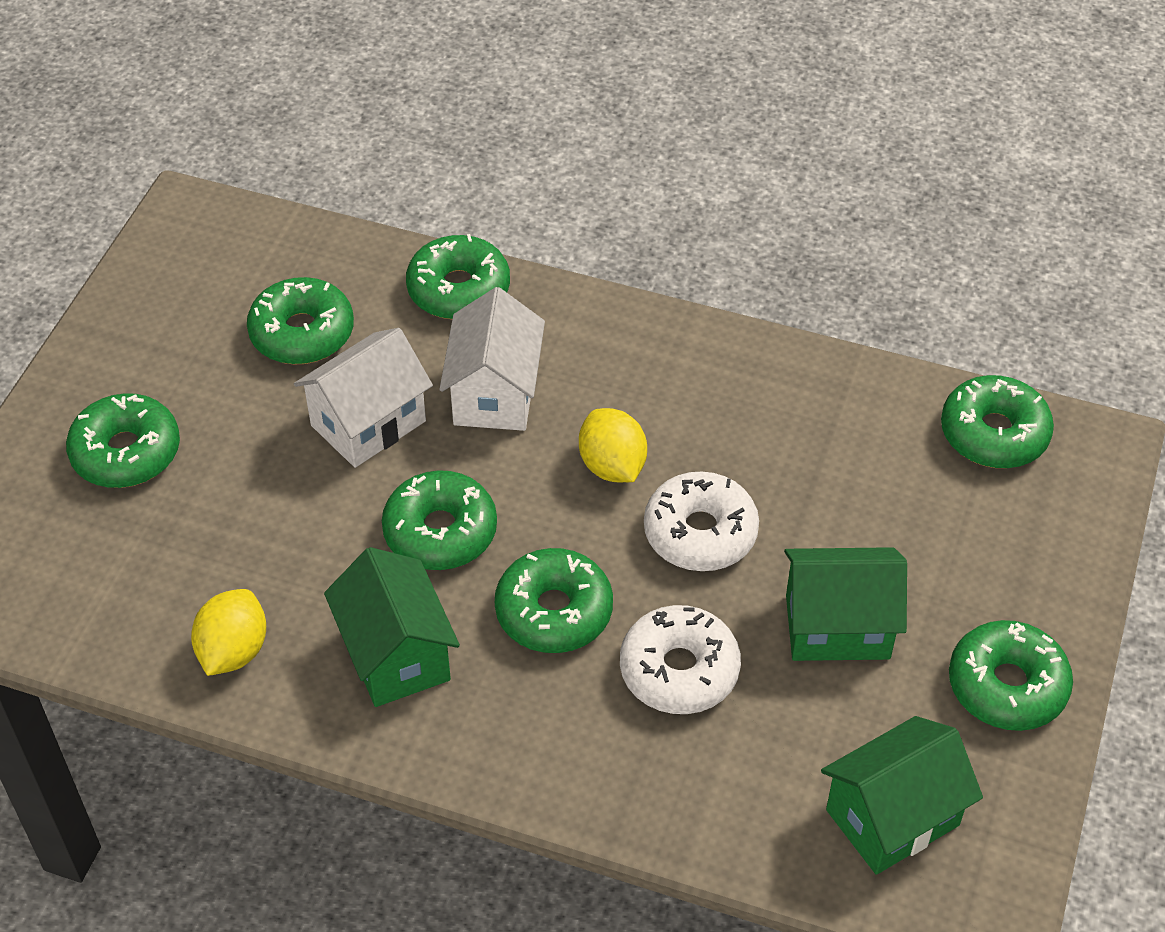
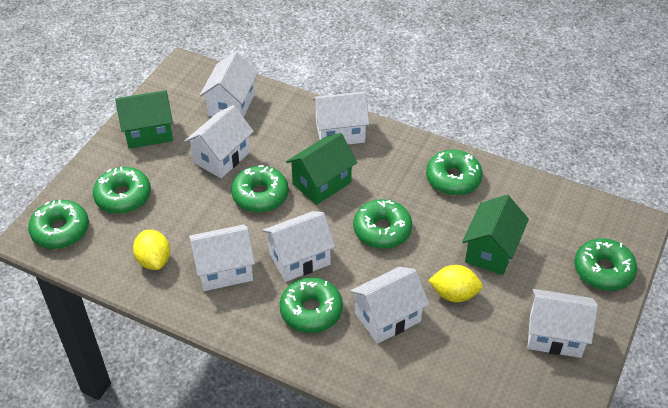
white donut: 2 -> 0
white house: 2 -> 7

